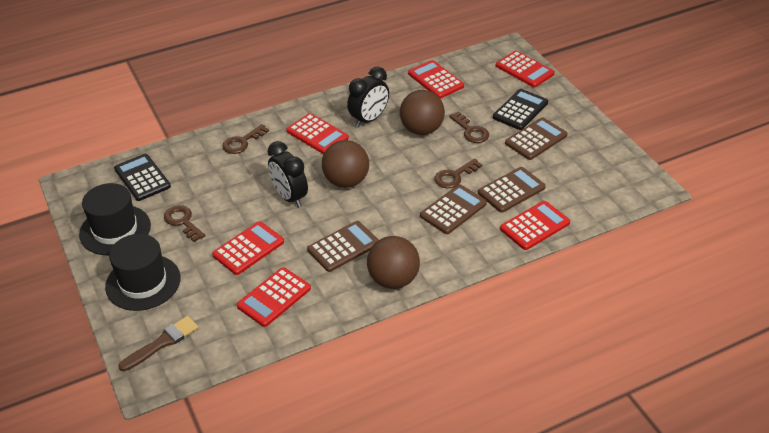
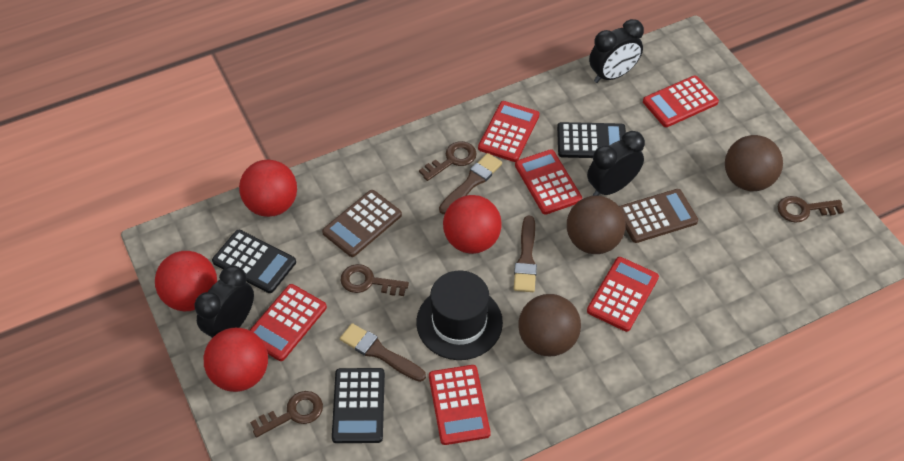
black calculator: 2 -> 3
black clock: 2 -> 3
black hat: 2 -> 1
brown brush: 1 -> 3
brown calculator: 4 -> 2
red ball: 0 -> 4

